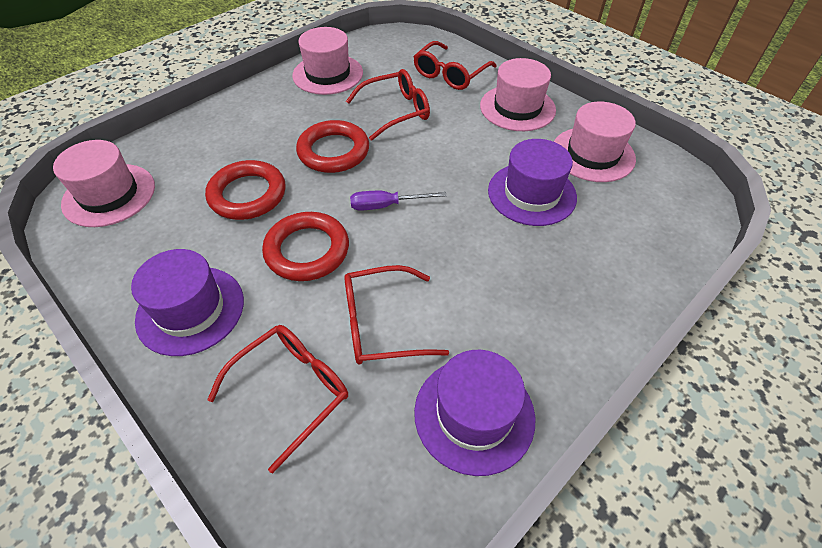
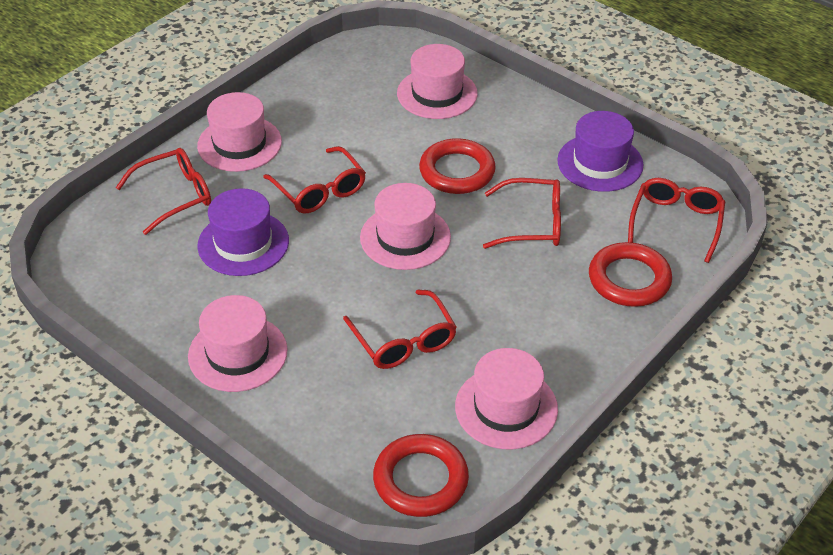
pink hat: 4 -> 5
purple hat: 3 -> 2
purple screwdriver: 1 -> 0
red glasses: 4 -> 5

